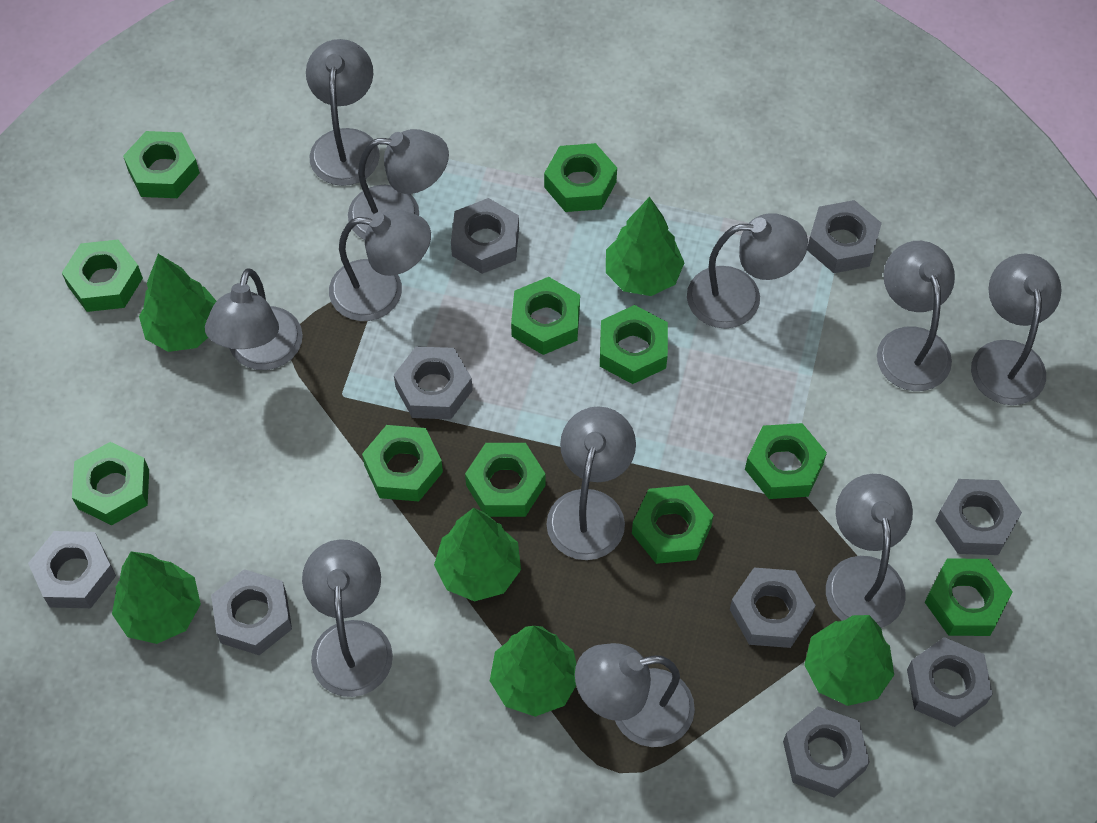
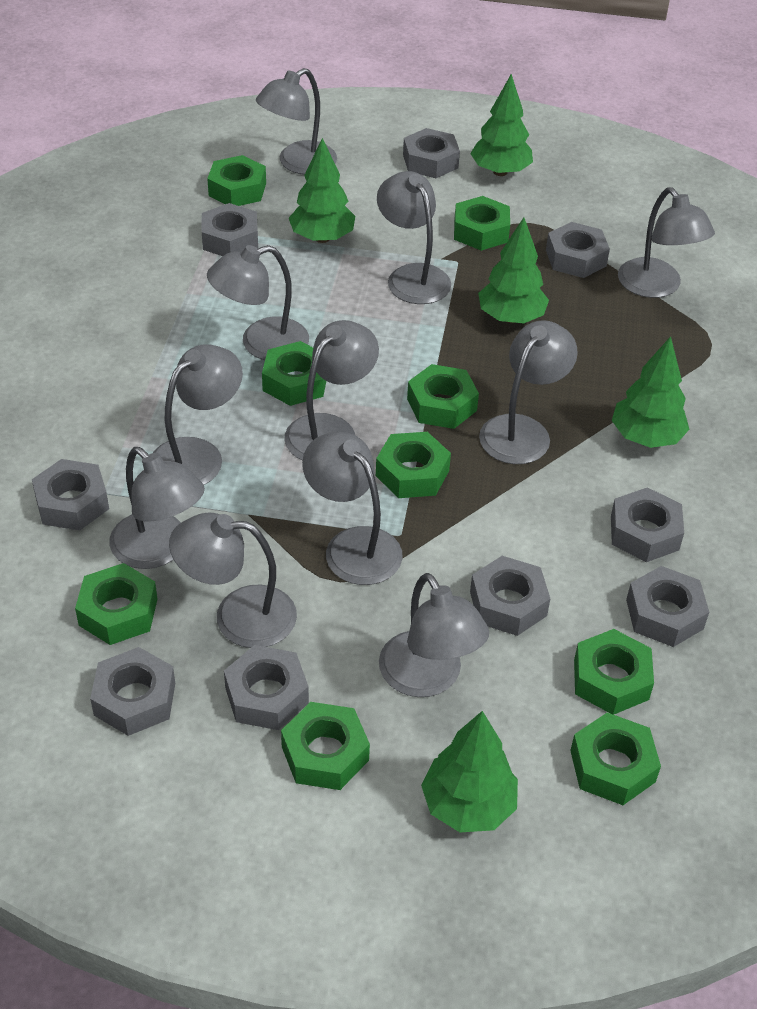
green nut: 11 -> 9
green tree: 6 -> 5

